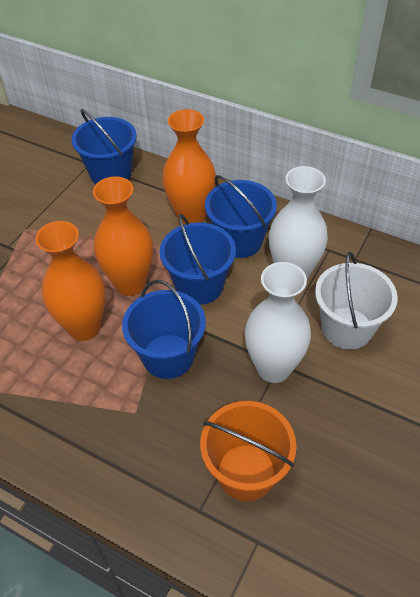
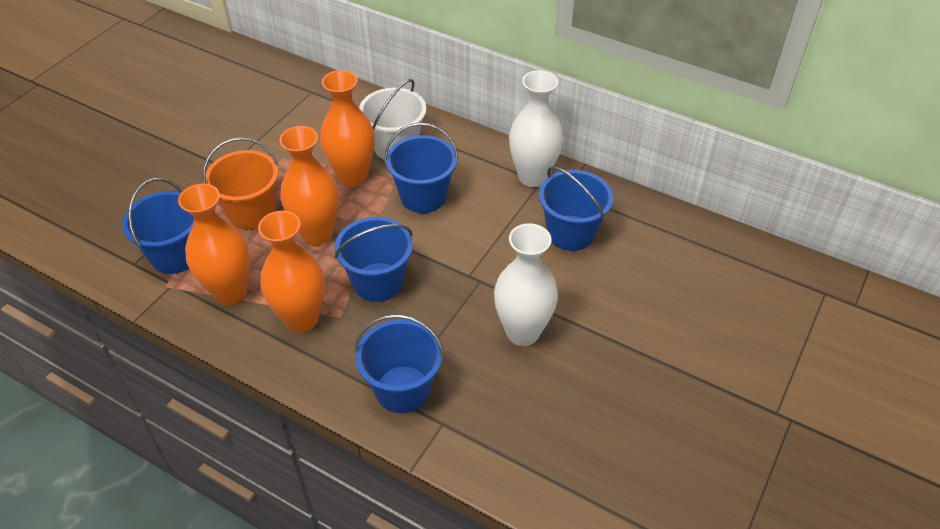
blue bucket: 4 -> 5
orange vase: 3 -> 4

